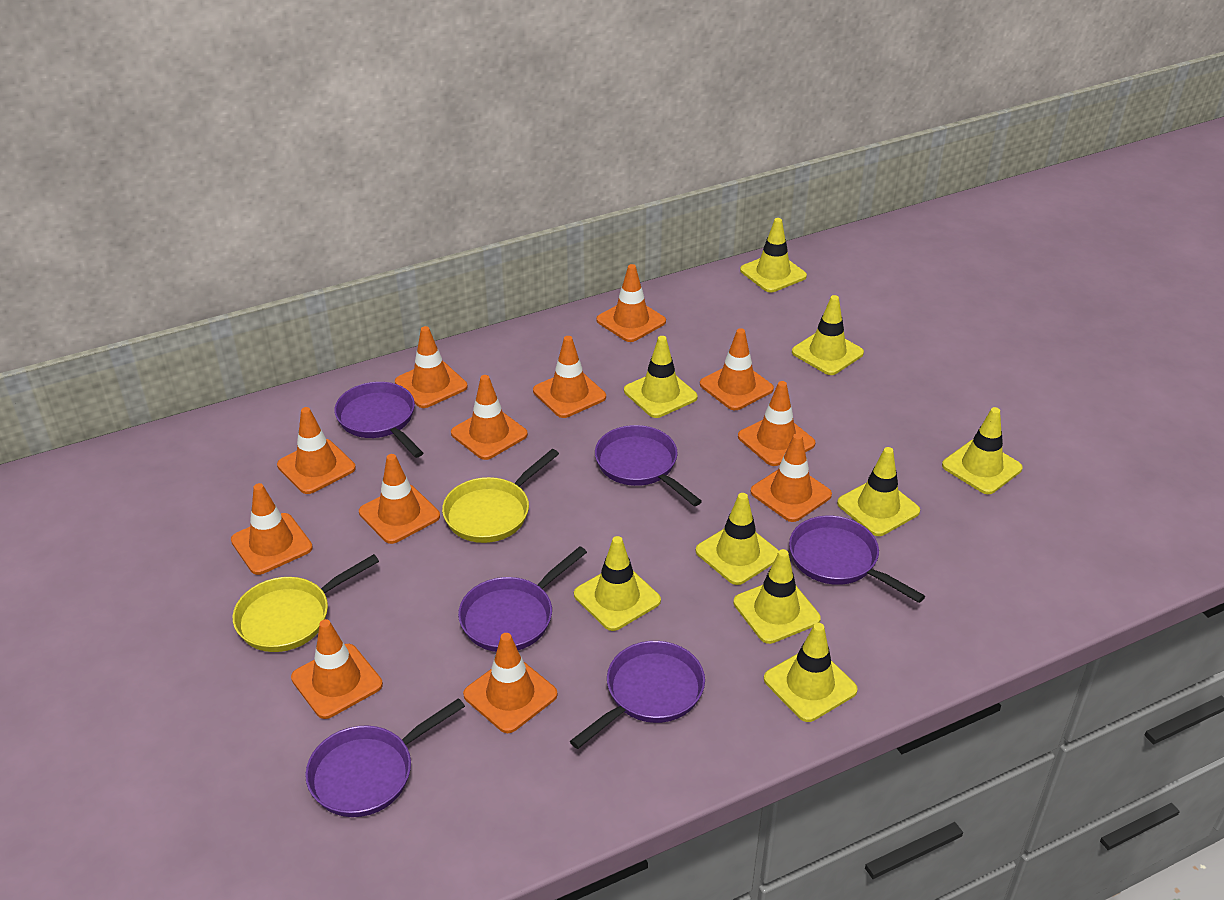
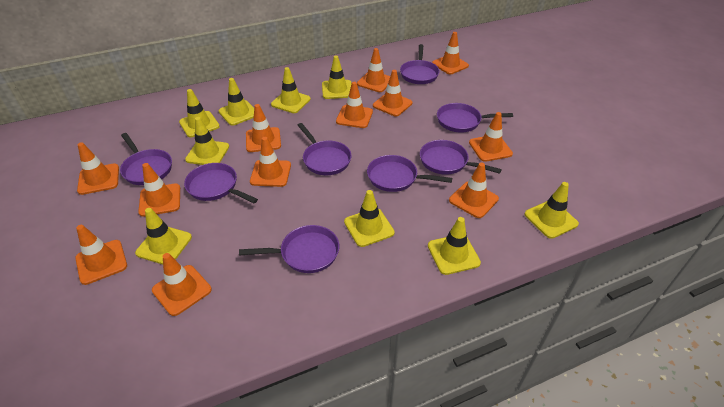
purple pan: 6 -> 8
yellow pan: 2 -> 0

